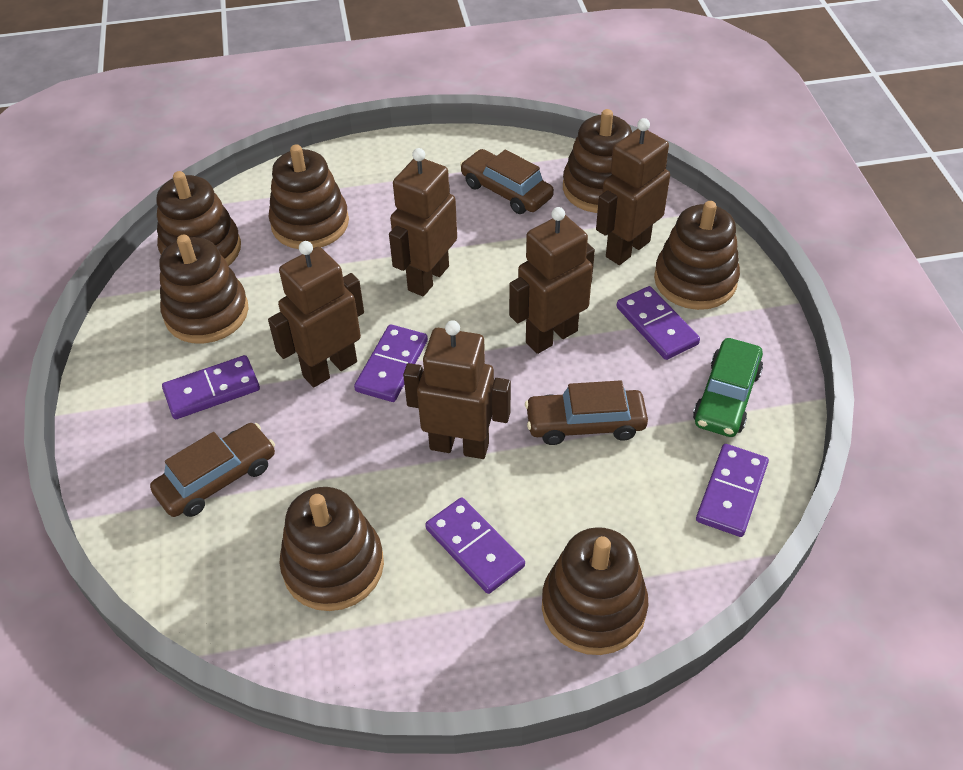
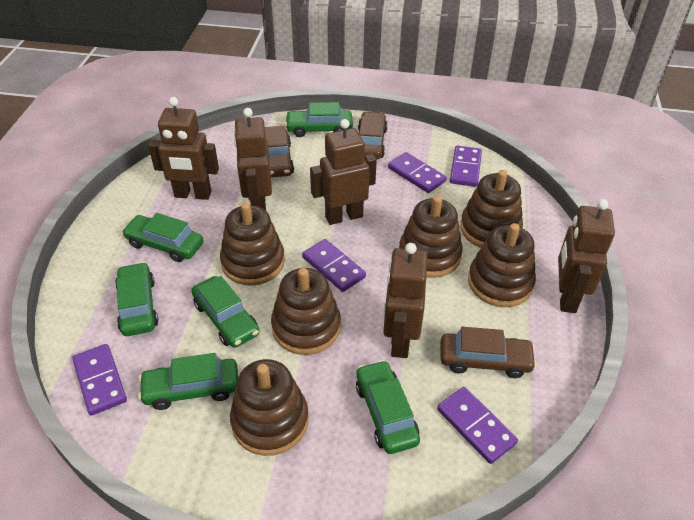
brown stacking toy: 7 -> 6
green car: 1 -> 6

